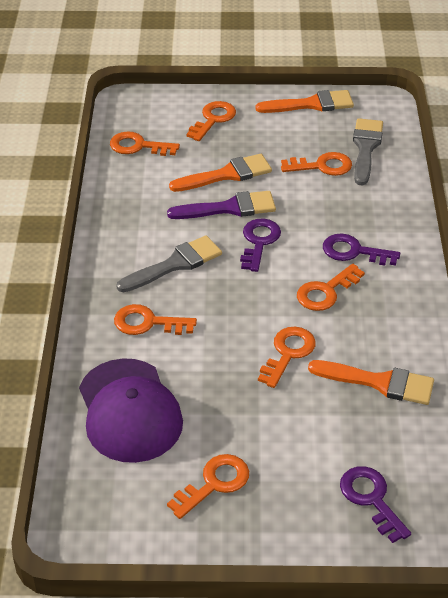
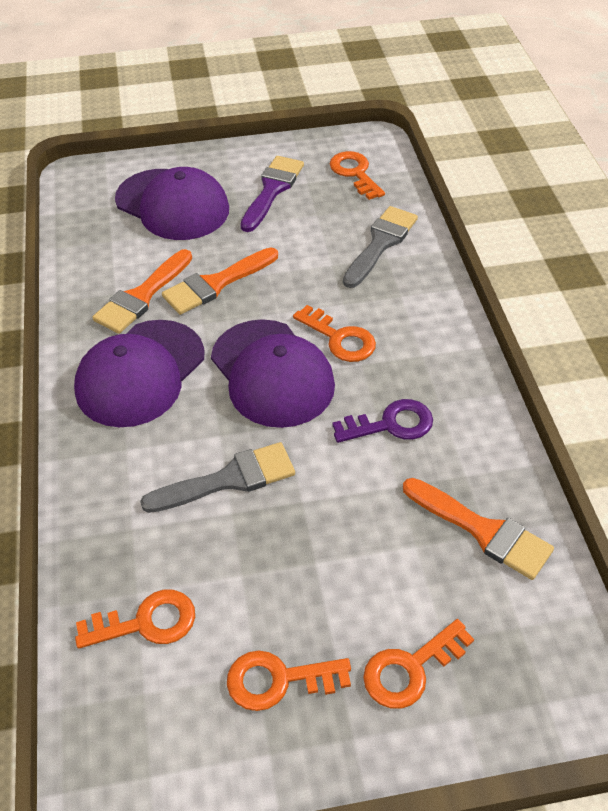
orange key: 7 -> 5
purple cap: 1 -> 3
purple key: 3 -> 1

